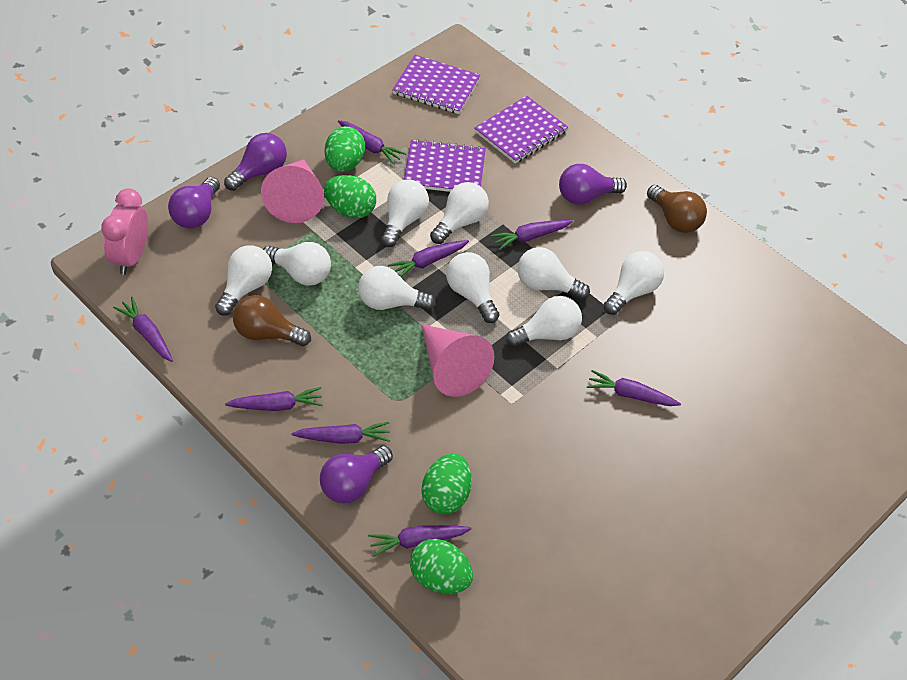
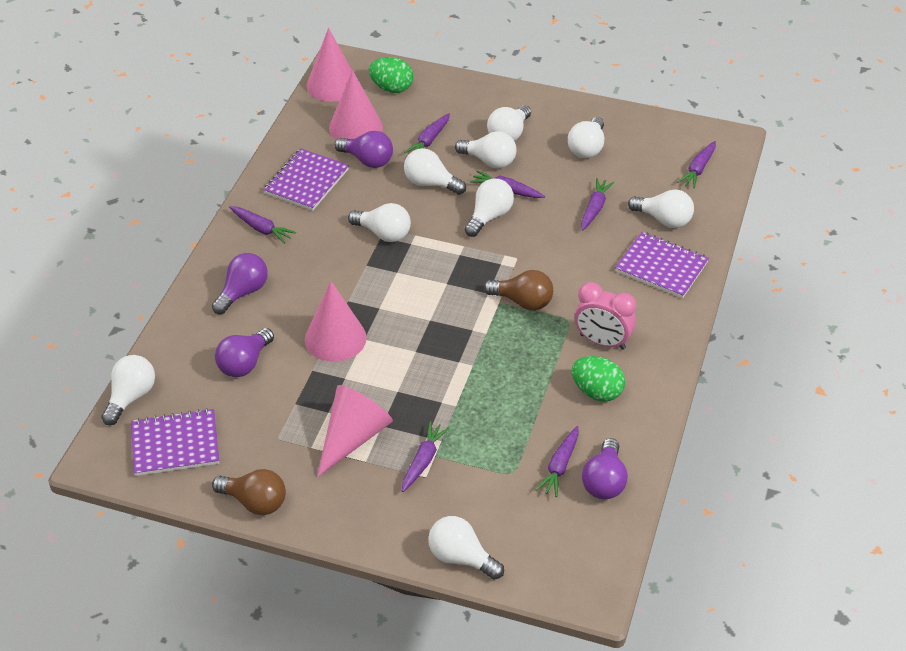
green egg: 4 -> 2
pink cone: 2 -> 4
purple carrot: 8 -> 7

